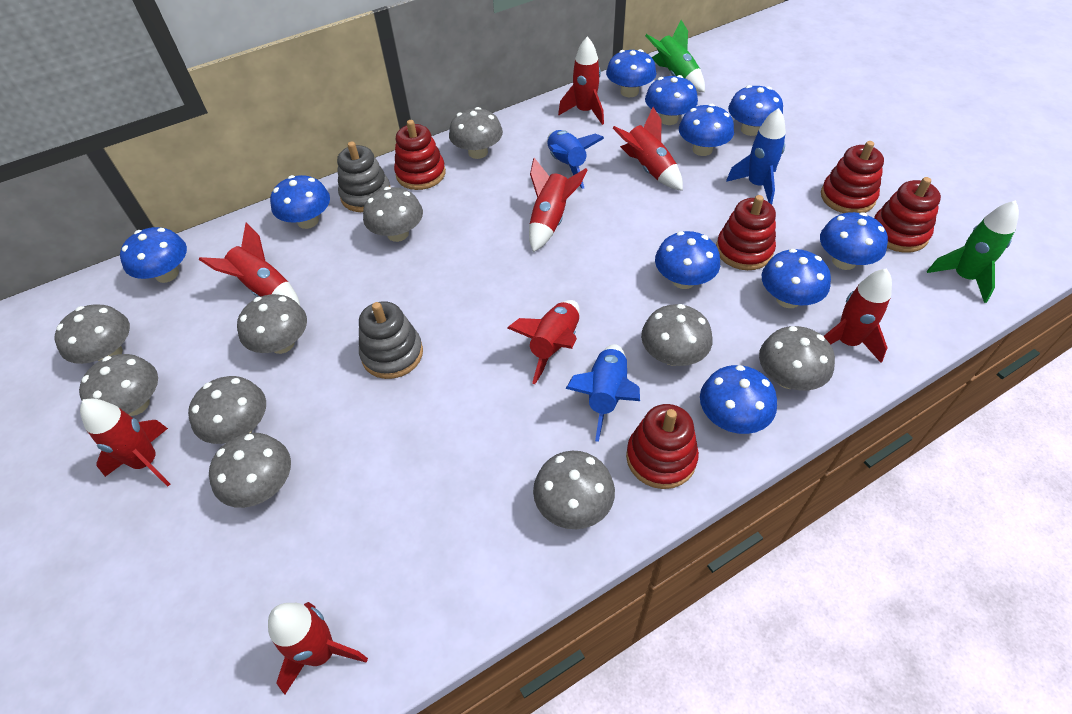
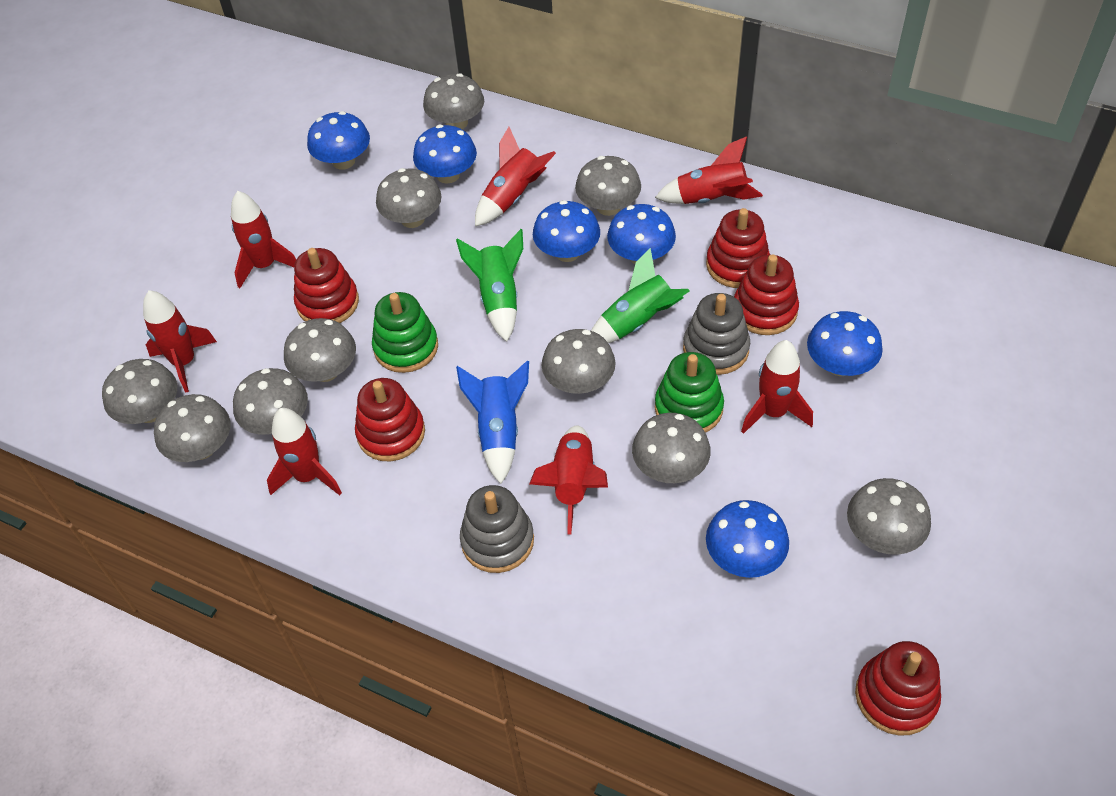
blue mushroom: 10 -> 6
blue rocket: 3 -> 1
green stacking toy: 0 -> 2
red rocket: 8 -> 7

